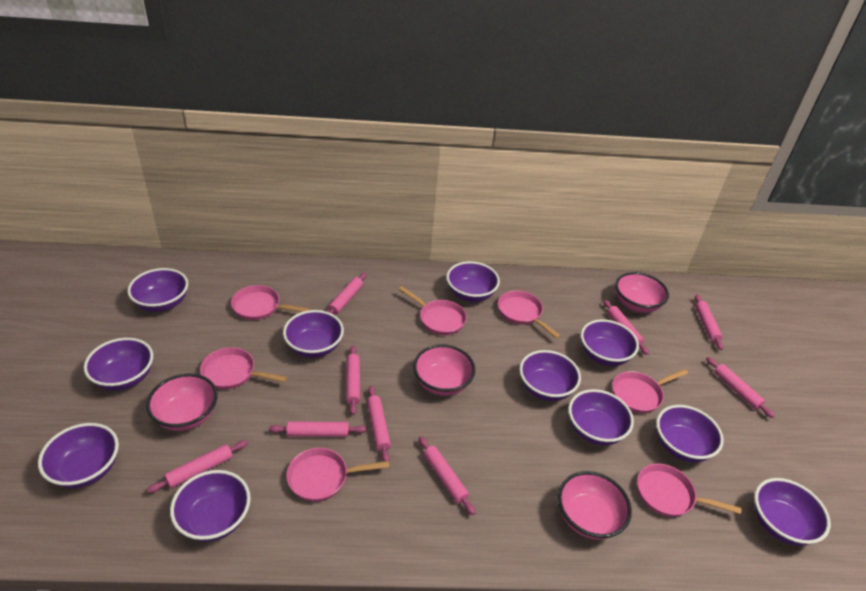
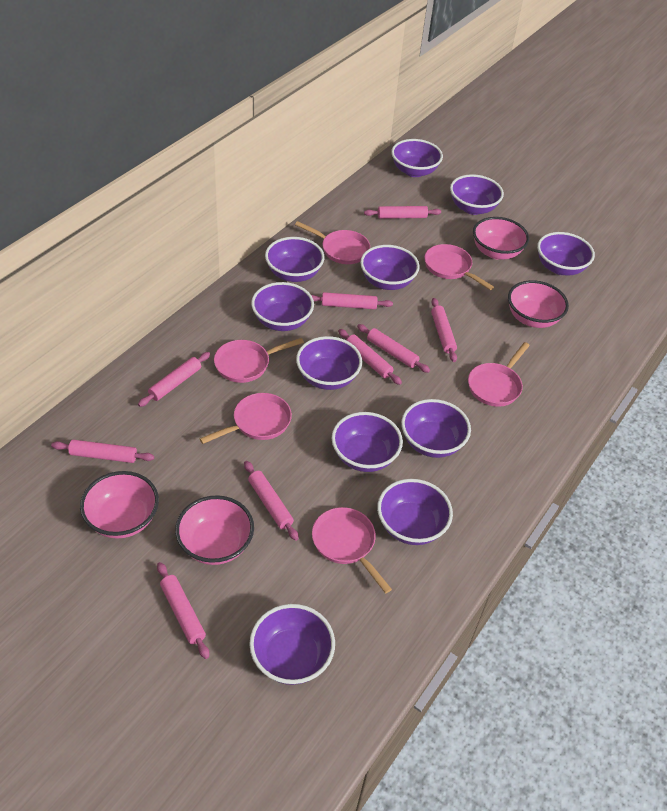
pink pan: 7 -> 6

